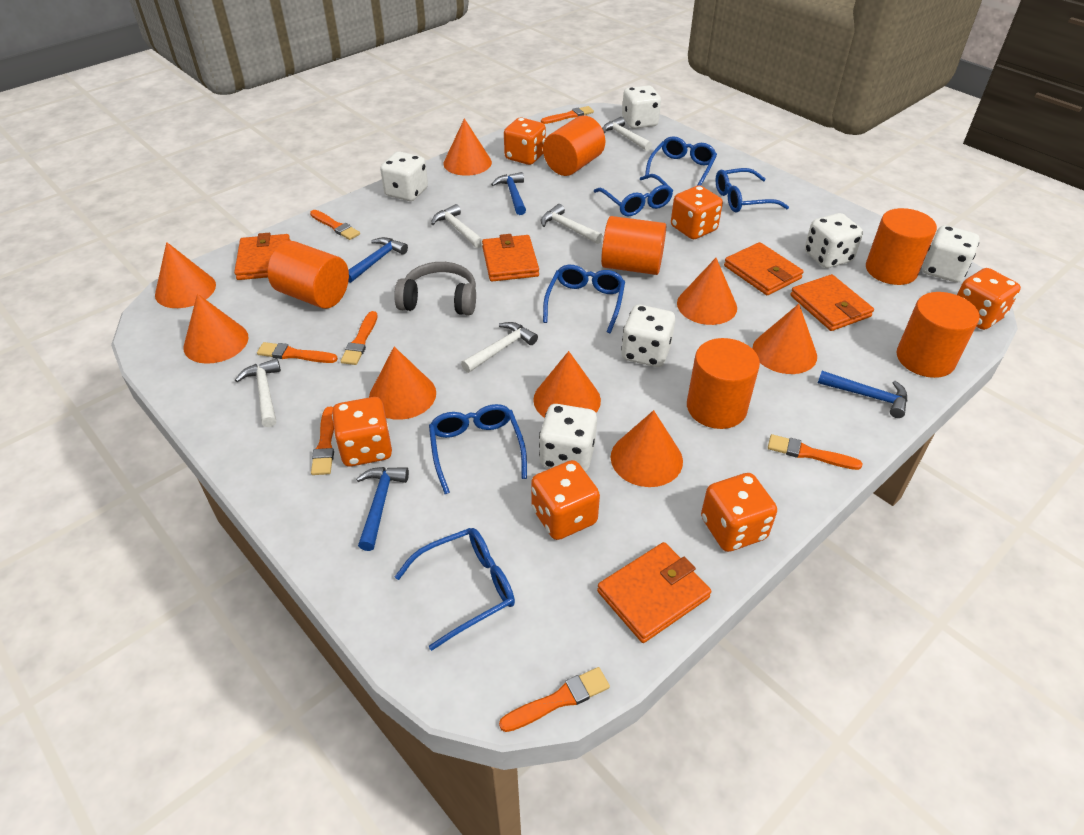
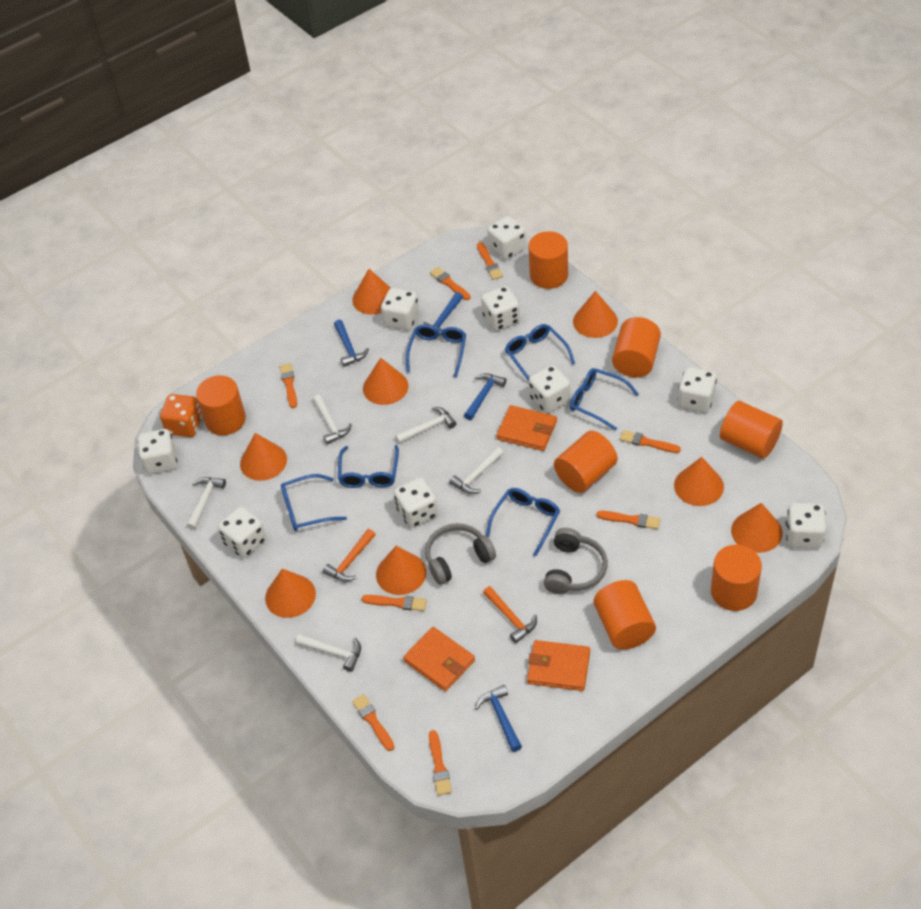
grey headphones: 1 -> 2
orange brush: 7 -> 8
orange cylinder: 6 -> 7
orange dice: 6 -> 1
orange hammer: 0 -> 2
orange wallet: 5 -> 3
white dice: 6 -> 9

